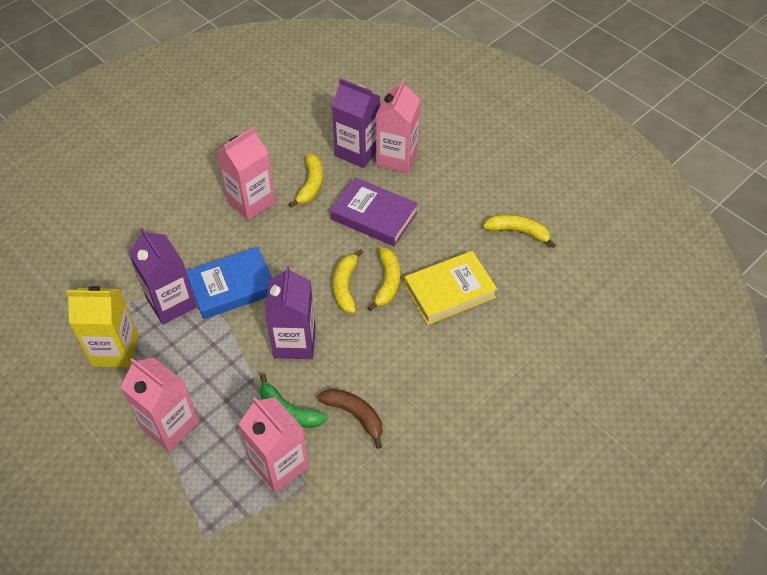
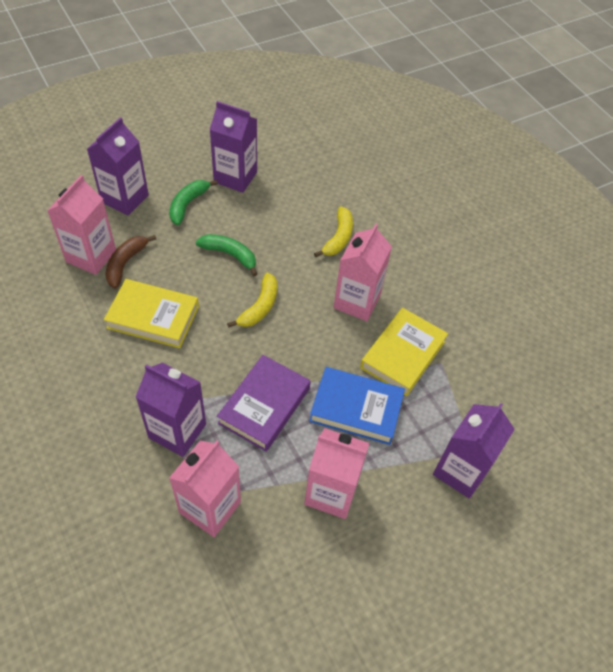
green banana: 1 -> 2
purple carton: 3 -> 4
yellow banana: 4 -> 2
yellow book: 1 -> 2
yellow carton: 1 -> 0

